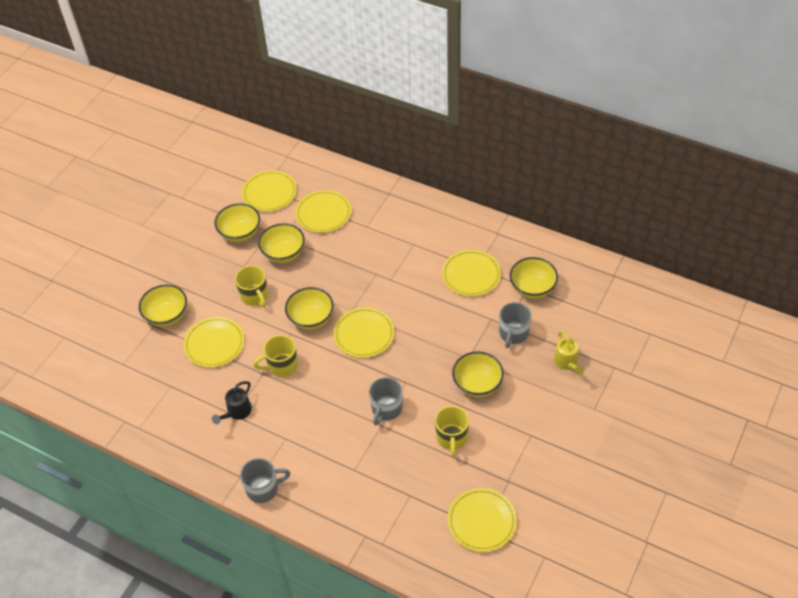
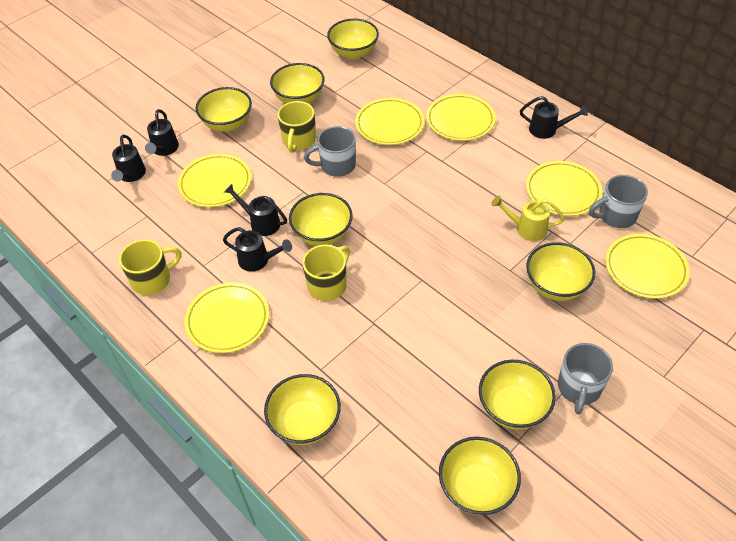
black watering can: 1 -> 5
yellow bowl: 6 -> 8

